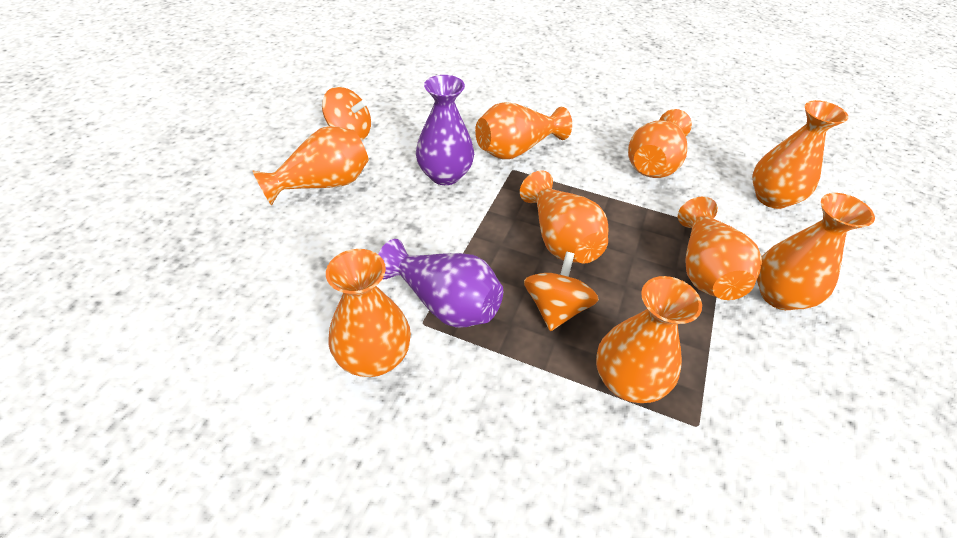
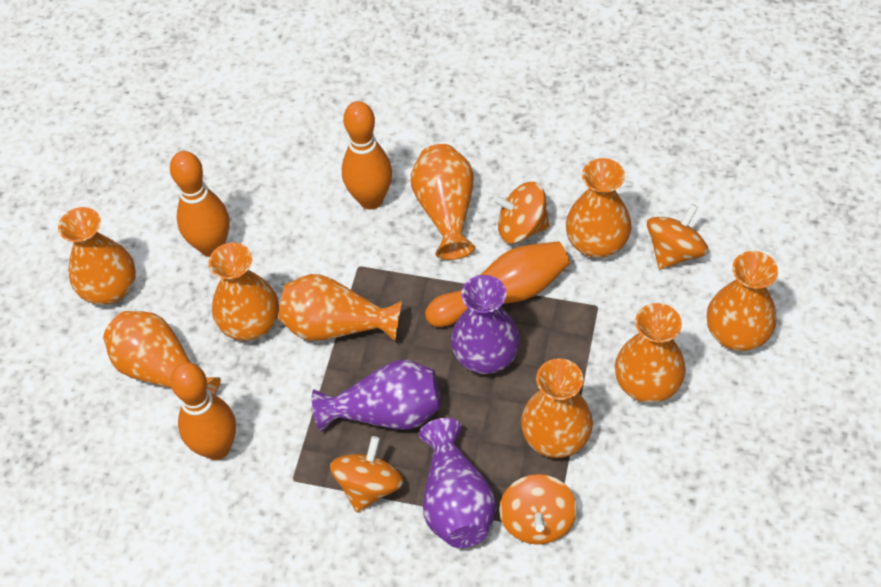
orange bowling pin: 0 -> 4
orange spinning top: 2 -> 4
purple vase: 2 -> 3

